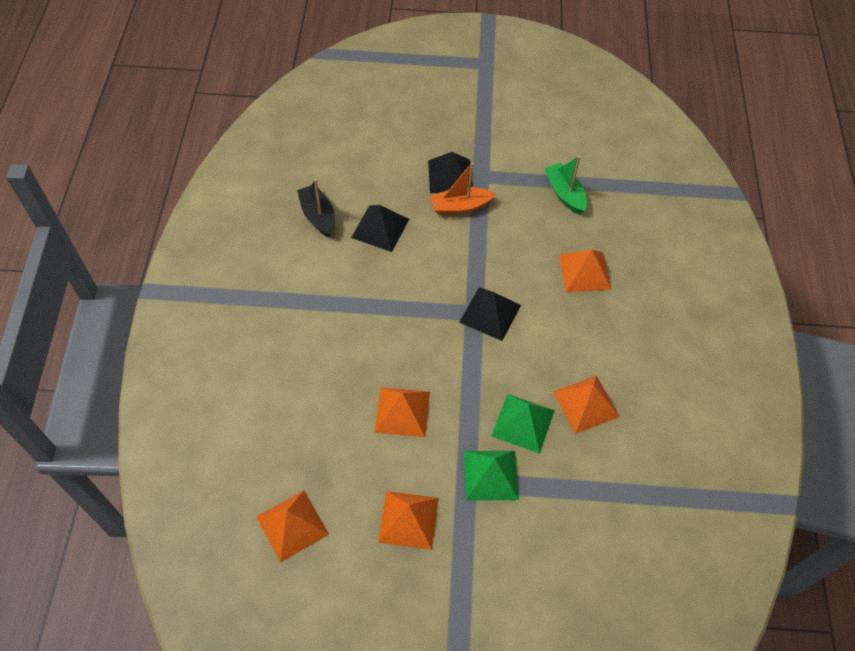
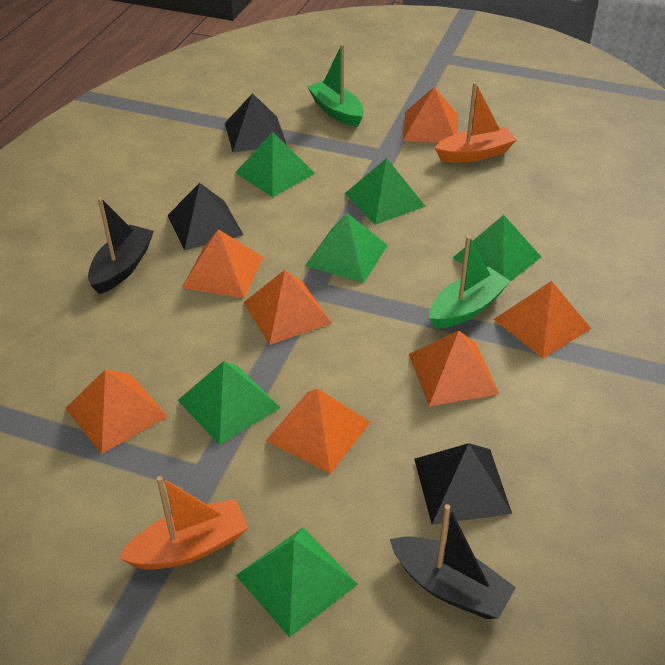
black boat: 1 -> 2
green boat: 1 -> 2
green pyramid: 2 -> 6
orange boat: 1 -> 2
orange pyramid: 5 -> 7

